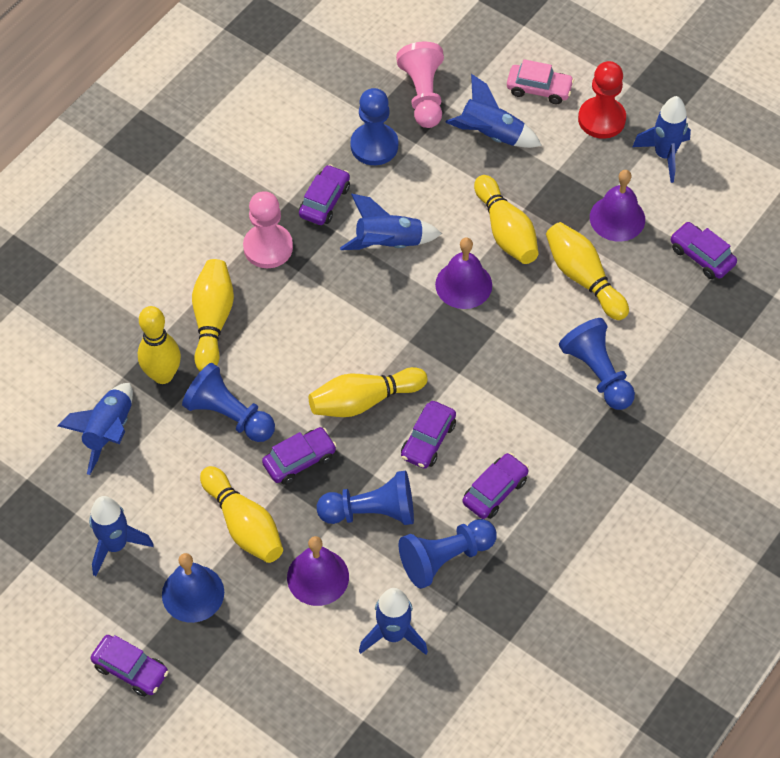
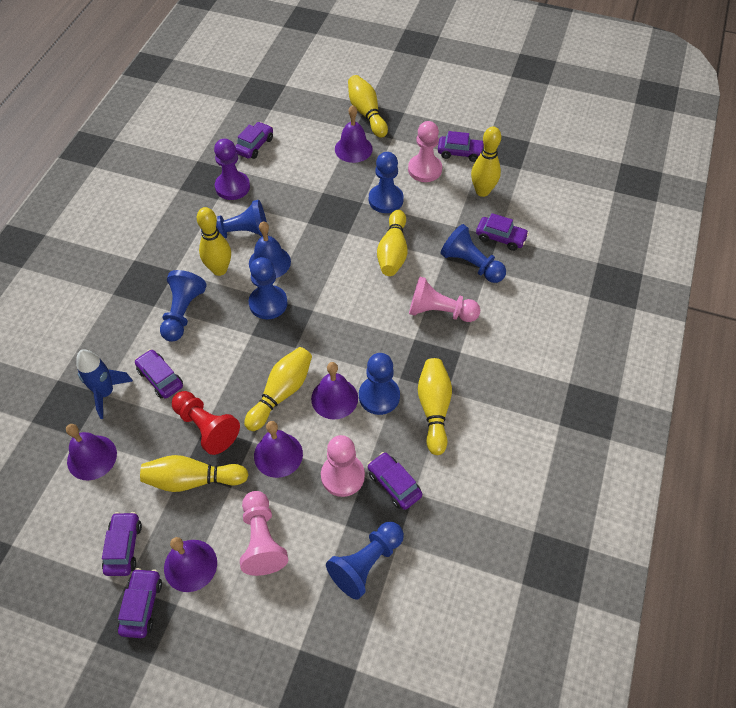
blue pawn: 5 -> 7
blue rocket: 6 -> 1
pink car: 1 -> 0
pink pawn: 2 -> 4
purple bell: 3 -> 5
purple car: 6 -> 7
purple pawn: 0 -> 1
yellow bowling pin: 6 -> 7

